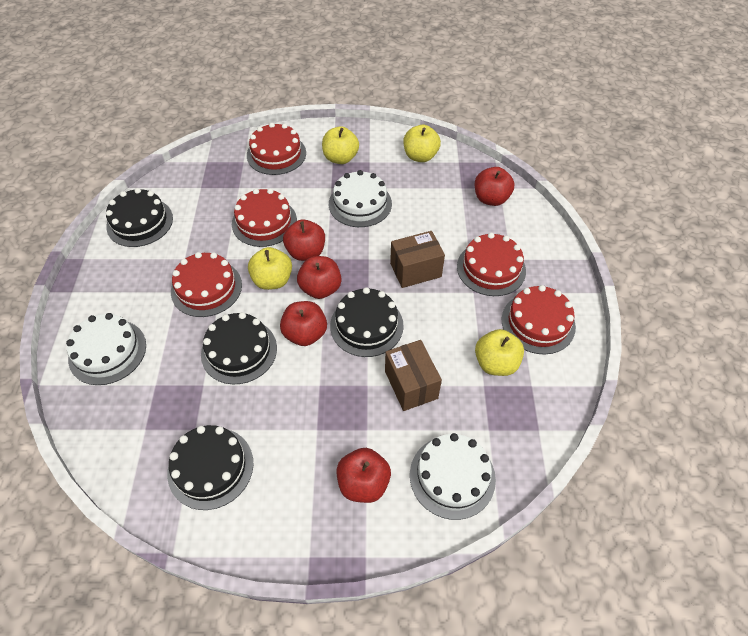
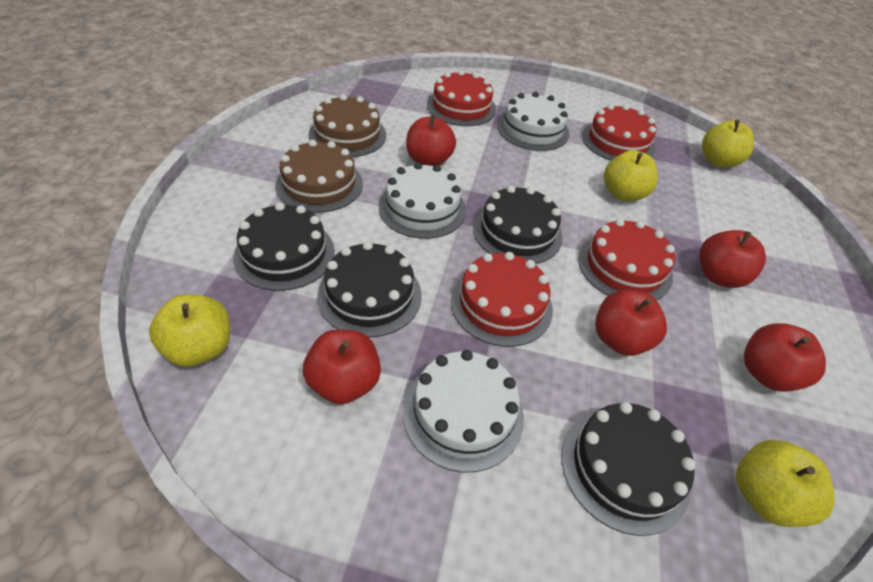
brown box: 2 -> 0
brown cake: 0 -> 2
red cake: 5 -> 4

